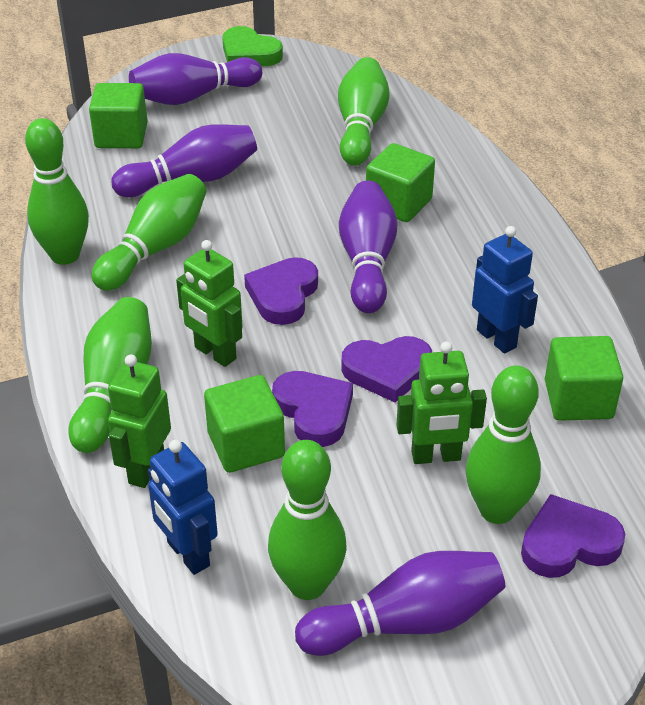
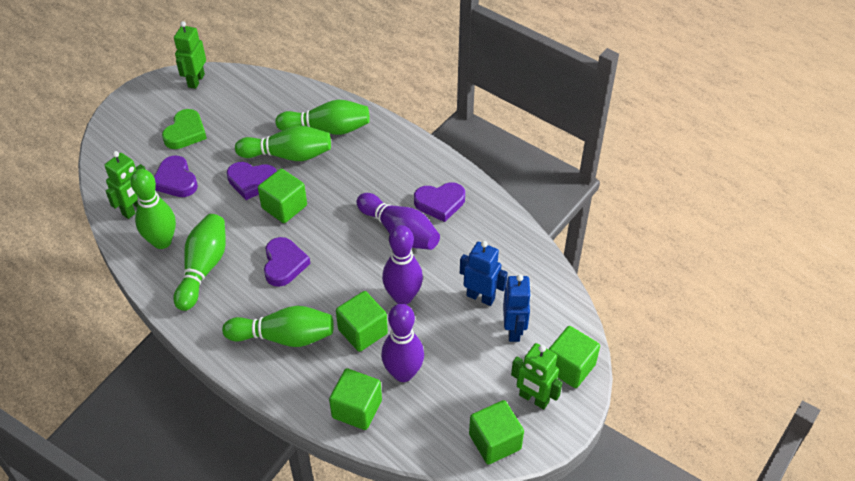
green bowling pin: 6 -> 5
green cube: 4 -> 5
purple bowling pin: 4 -> 3

